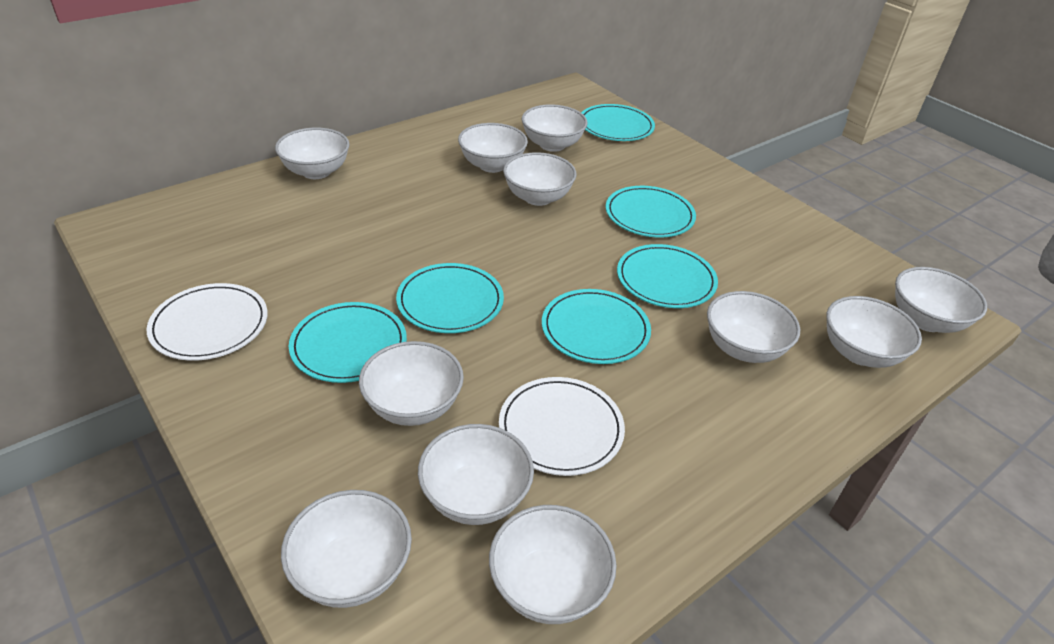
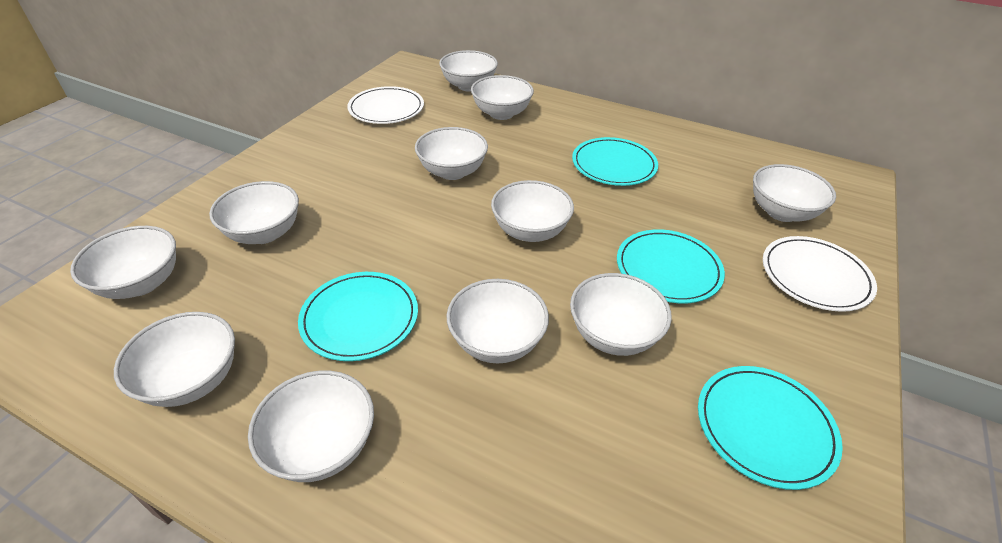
turquoise plate: 6 -> 4

